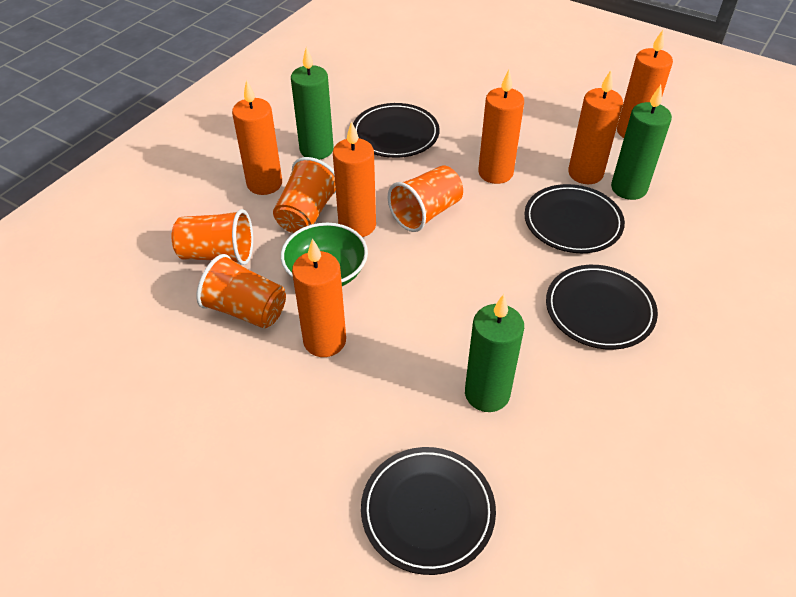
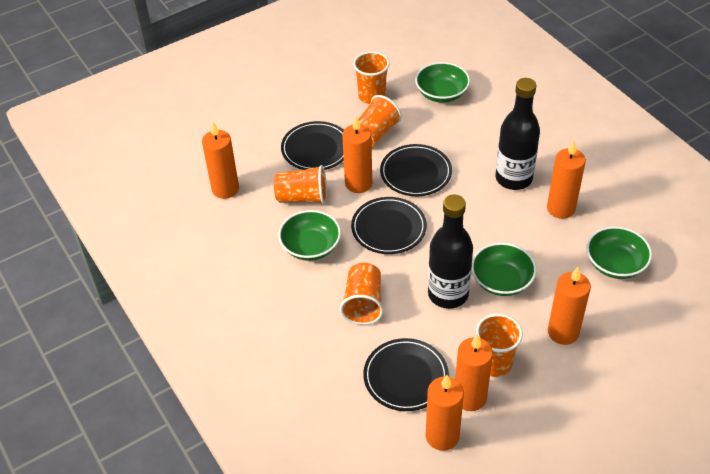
black bottle: 0 -> 2
green bowl: 1 -> 4
green candle: 3 -> 0
orange cup: 4 -> 5

